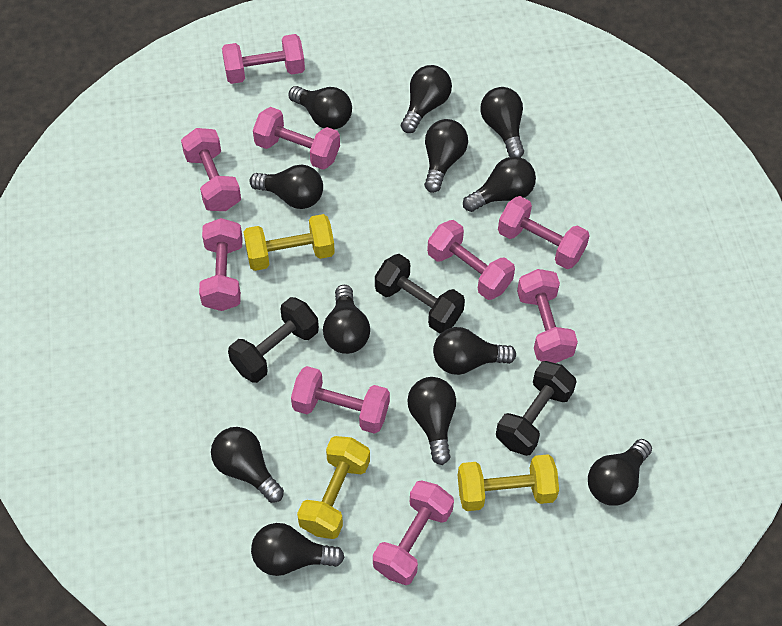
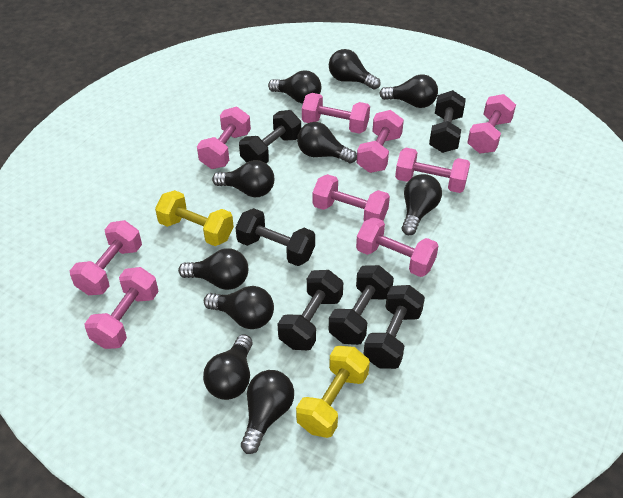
black dumbbell: 3 -> 6
black light bulb: 12 -> 10
yellow dumbbell: 3 -> 2

